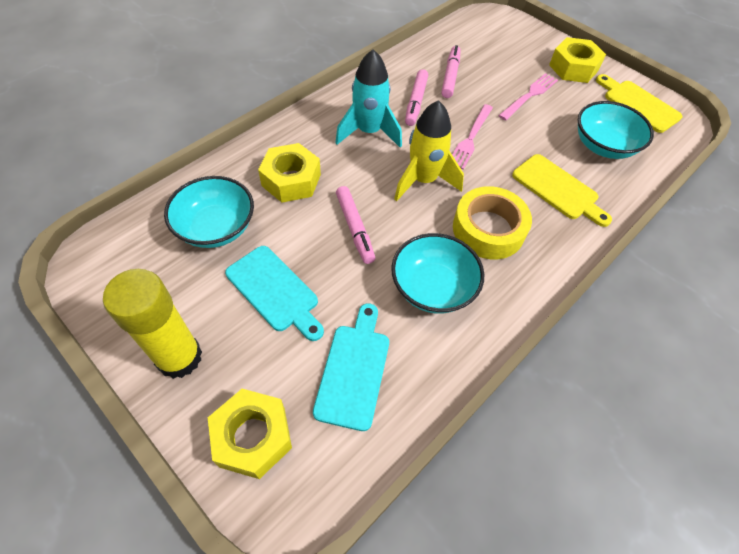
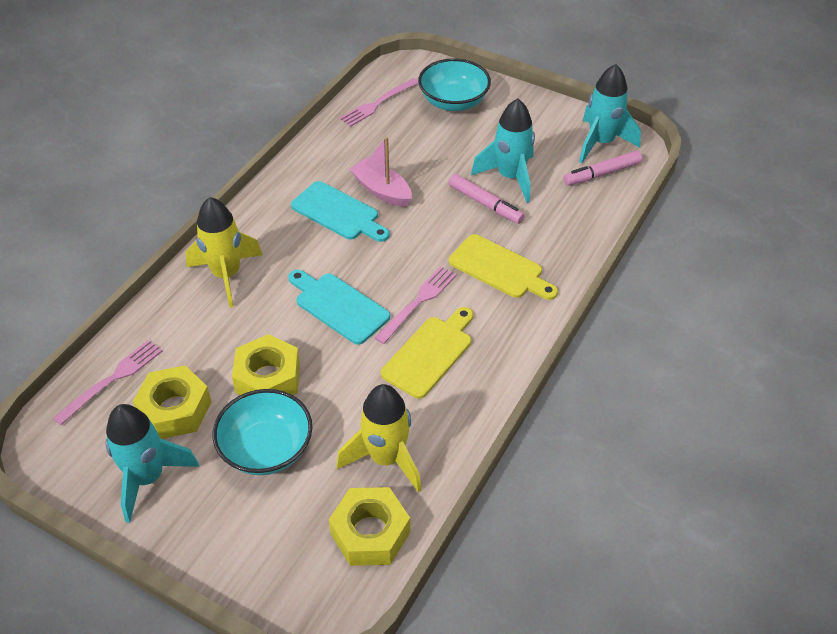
pink boat: 0 -> 1
pink fork: 2 -> 3
pink marker: 3 -> 2
turquoise bowl: 3 -> 2
turquoise rocket: 1 -> 3
yellow glue stick: 1 -> 0
yellow rocket: 1 -> 2
yellow tape: 1 -> 0

